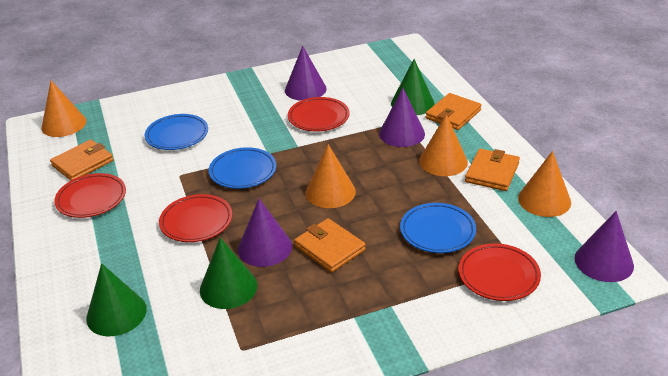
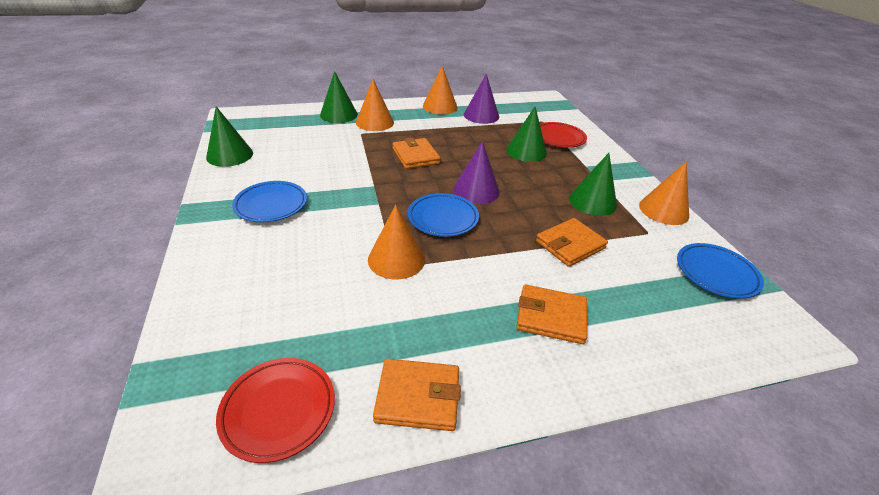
green cone: 3 -> 4
purple cone: 4 -> 2
red plate: 4 -> 2

